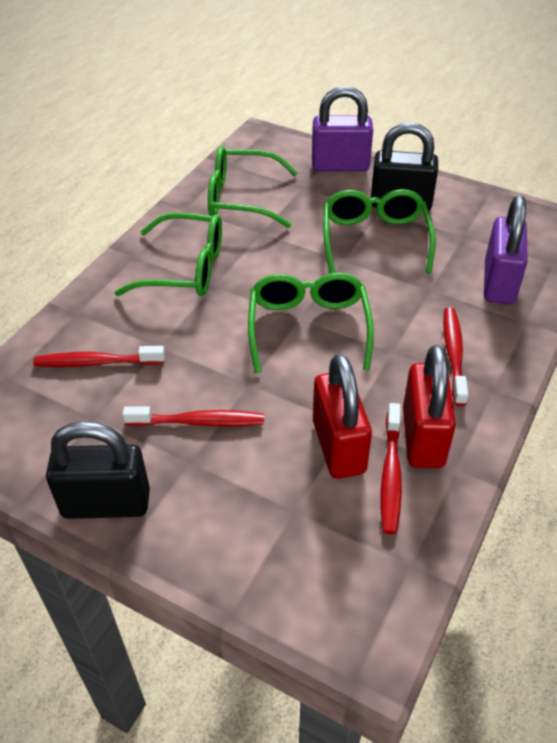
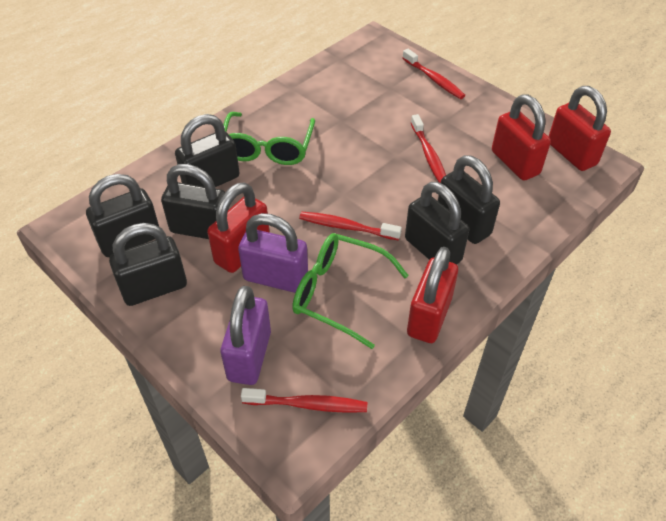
black padlock: 2 -> 6
green glasses: 4 -> 2
red padlock: 2 -> 4

